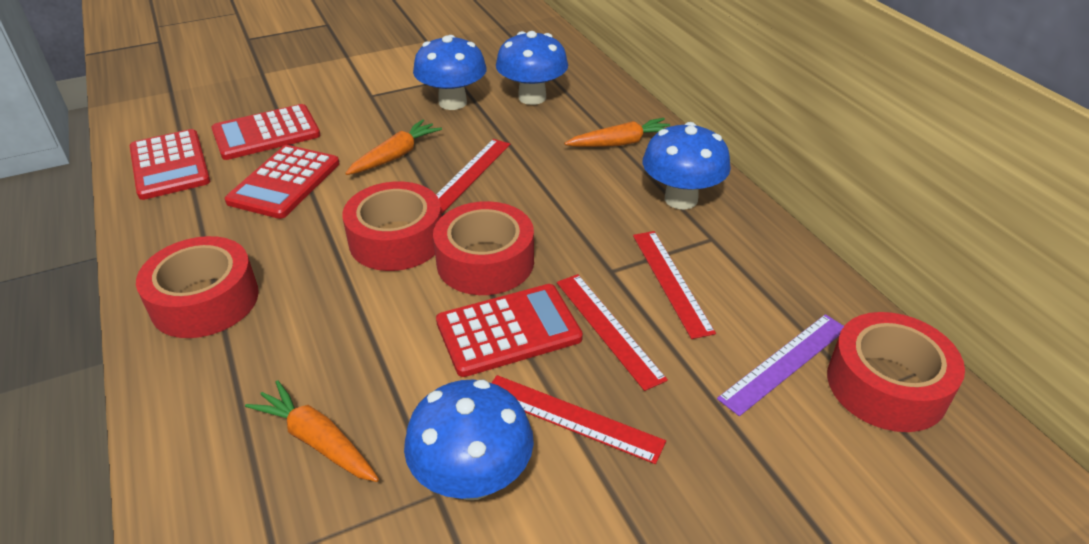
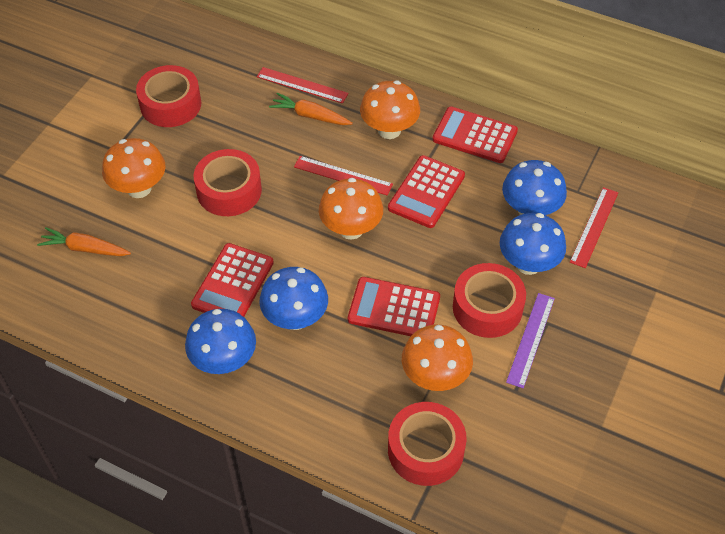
orange carrot: 3 -> 2
orange mushroom: 0 -> 4
red ruler: 4 -> 3

